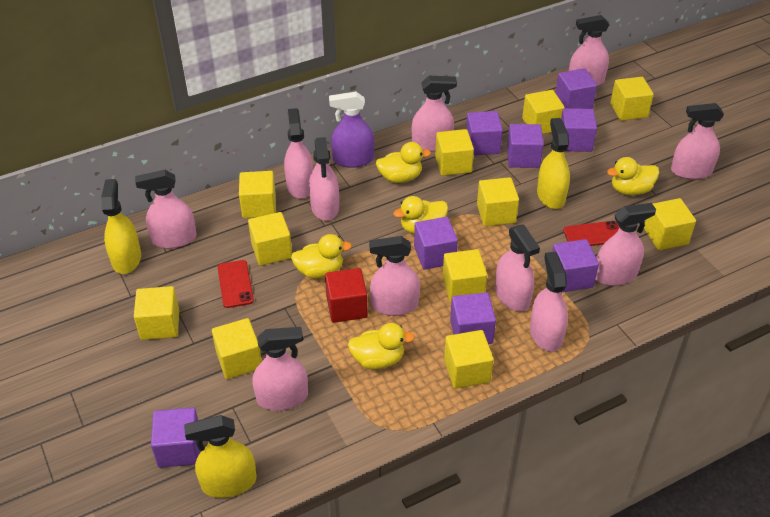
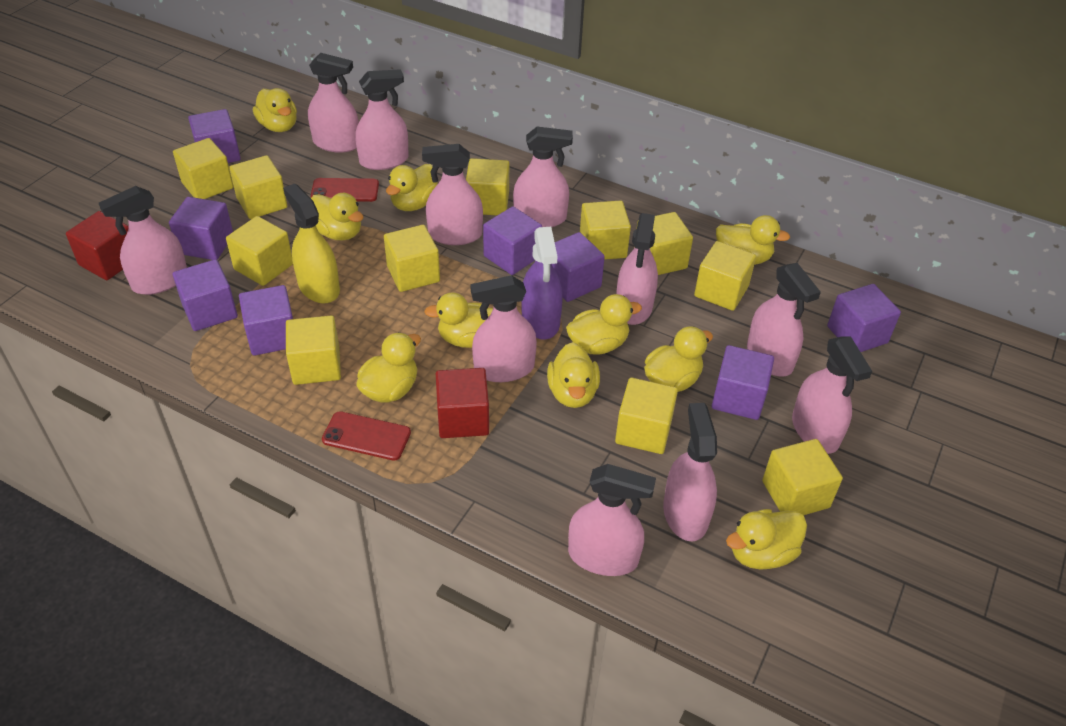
red cube: 1 -> 2
yellow duck: 5 -> 10
yellow spray bottle: 3 -> 1

